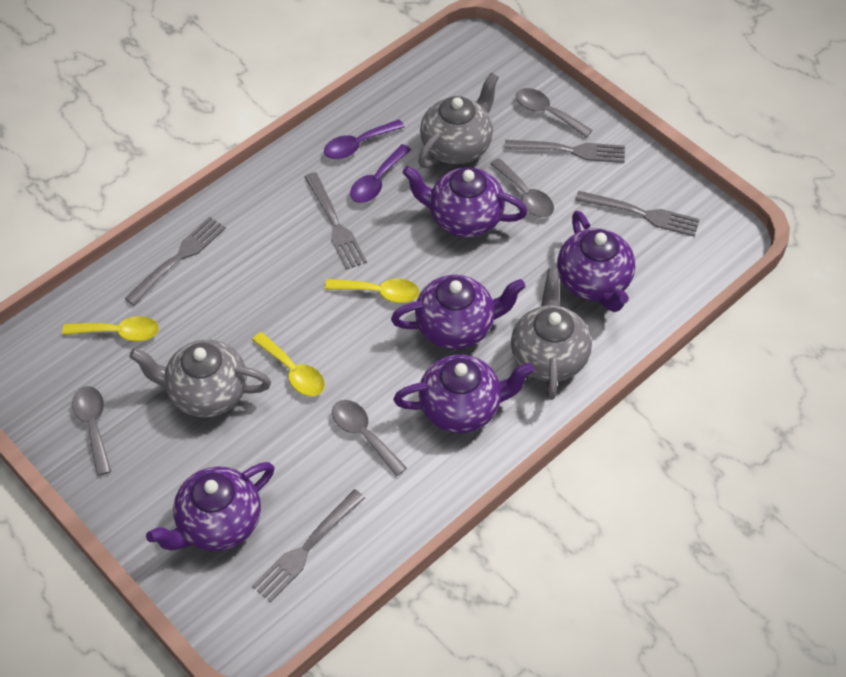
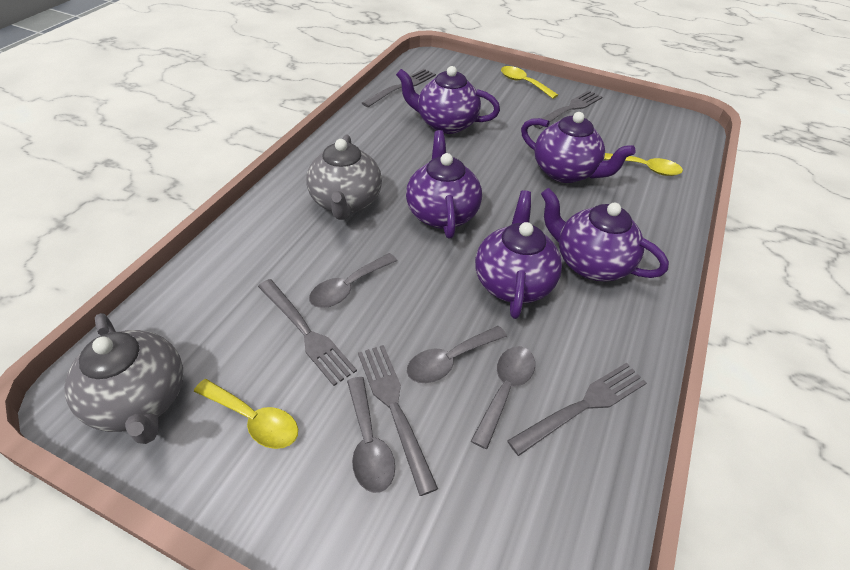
grey teapot: 3 -> 2
purple spoon: 2 -> 0

